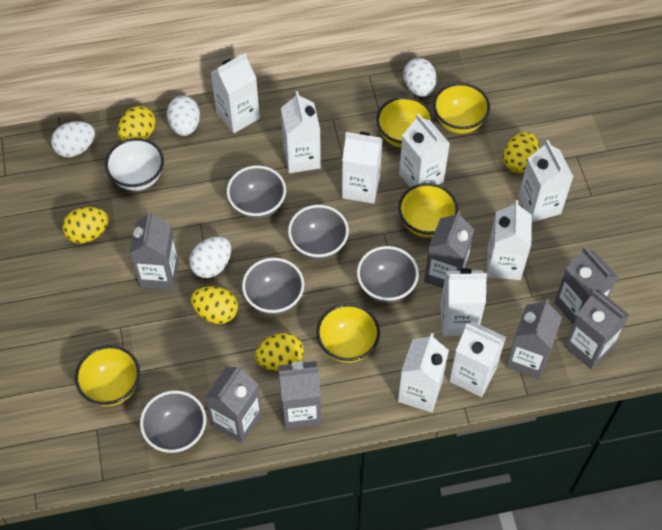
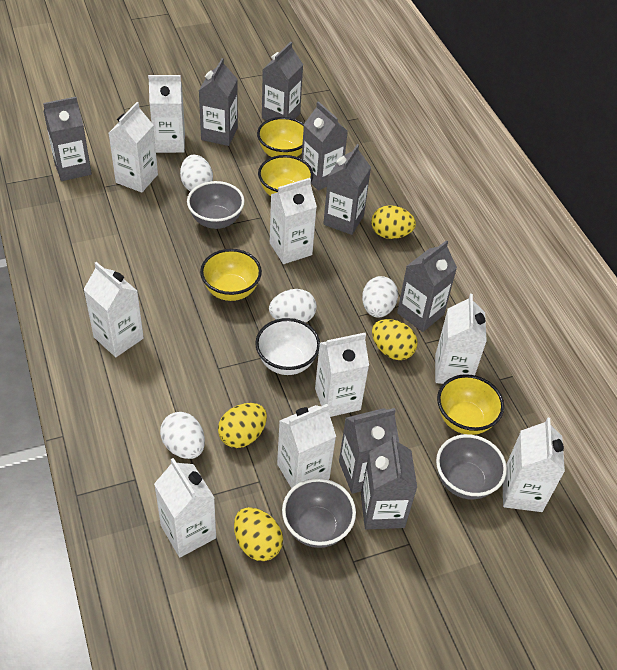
grey bowl: 5 -> 3
grey carton: 7 -> 8
yellow bowl: 5 -> 4
yellow egg: 5 -> 4

